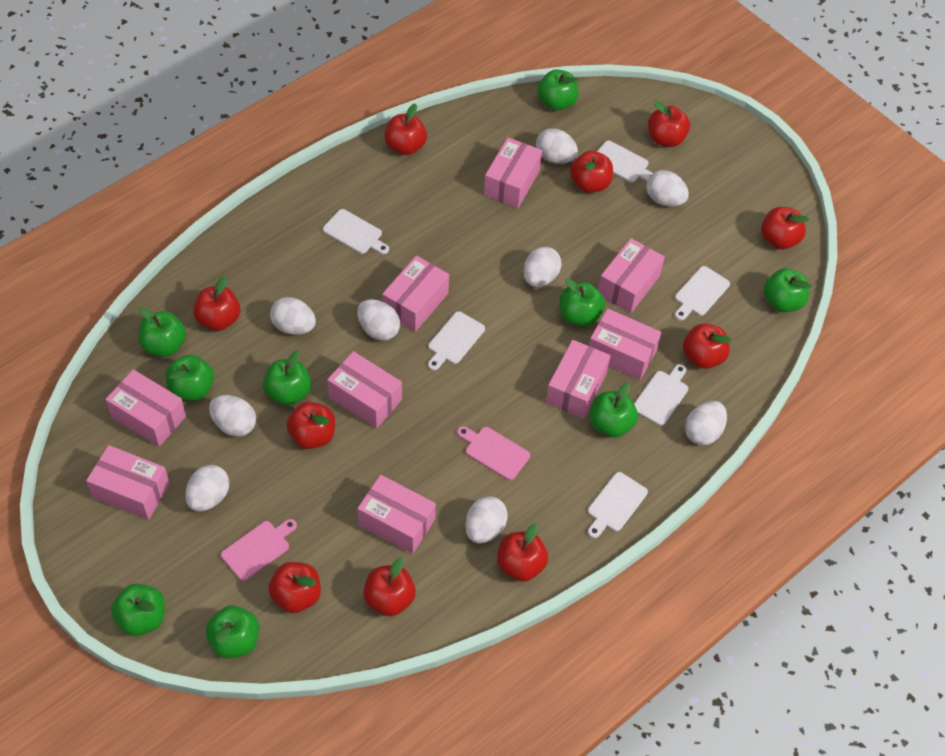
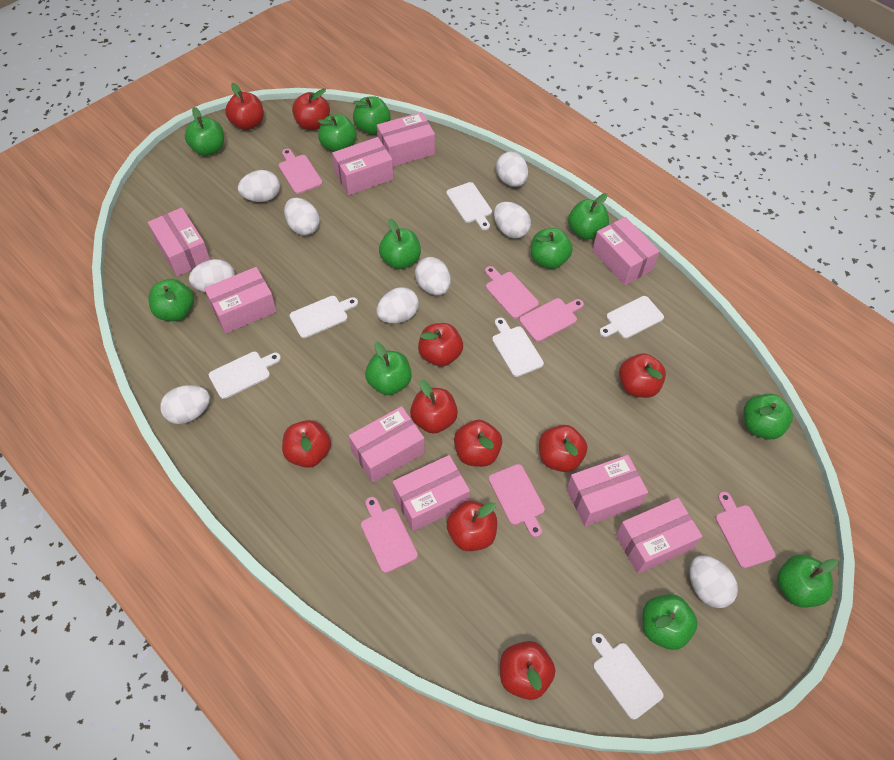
green apple: 9 -> 11
pink cutting board: 2 -> 6

